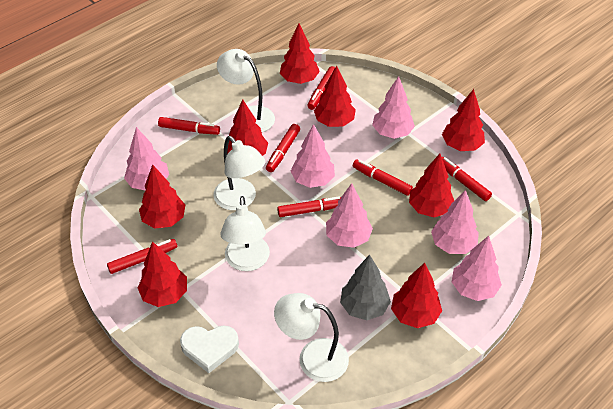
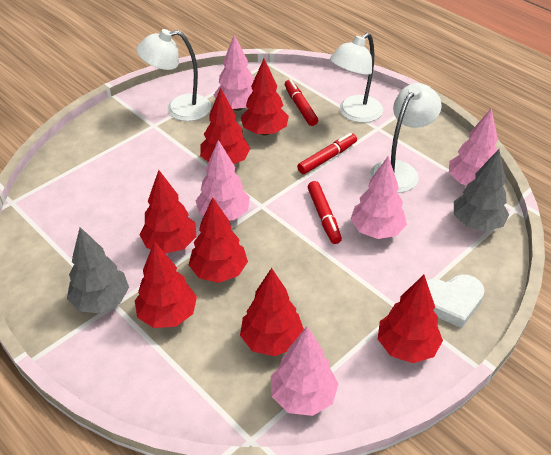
grey tree: 1 -> 2
pink tree: 6 -> 5
red marker: 7 -> 3
red tree: 8 -> 7
white lamp: 4 -> 3

